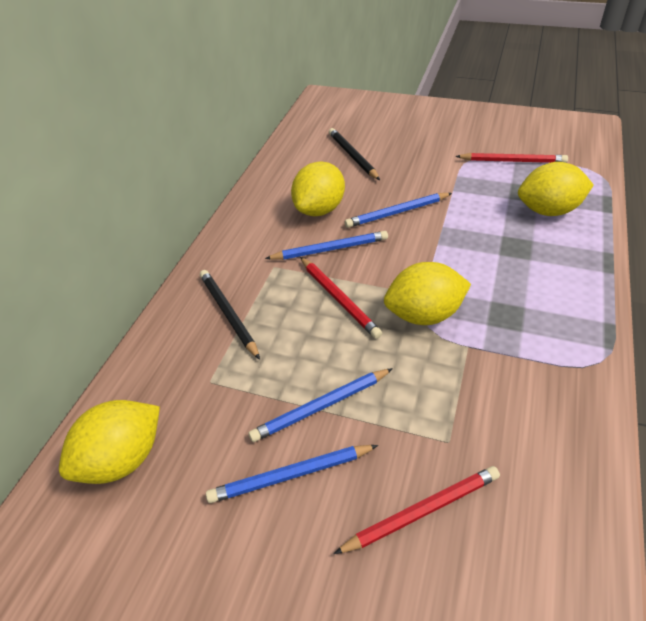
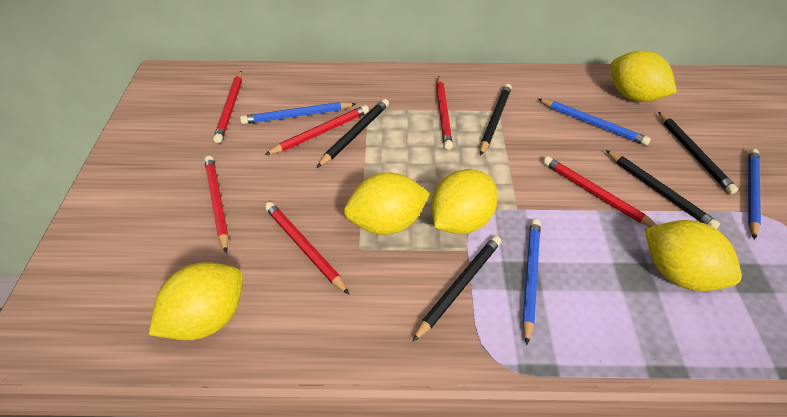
black pencil: 2 -> 5
red pencil: 3 -> 6
yellow lemon: 4 -> 5

